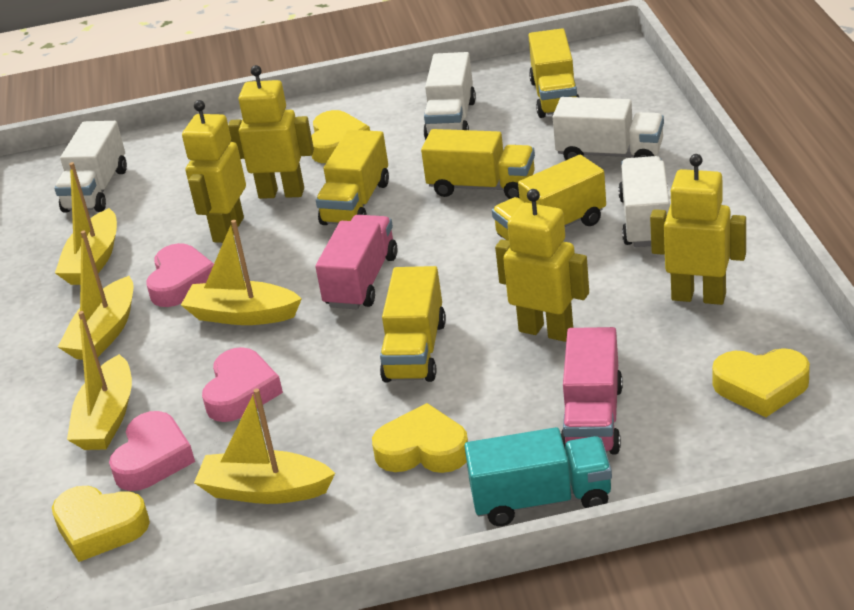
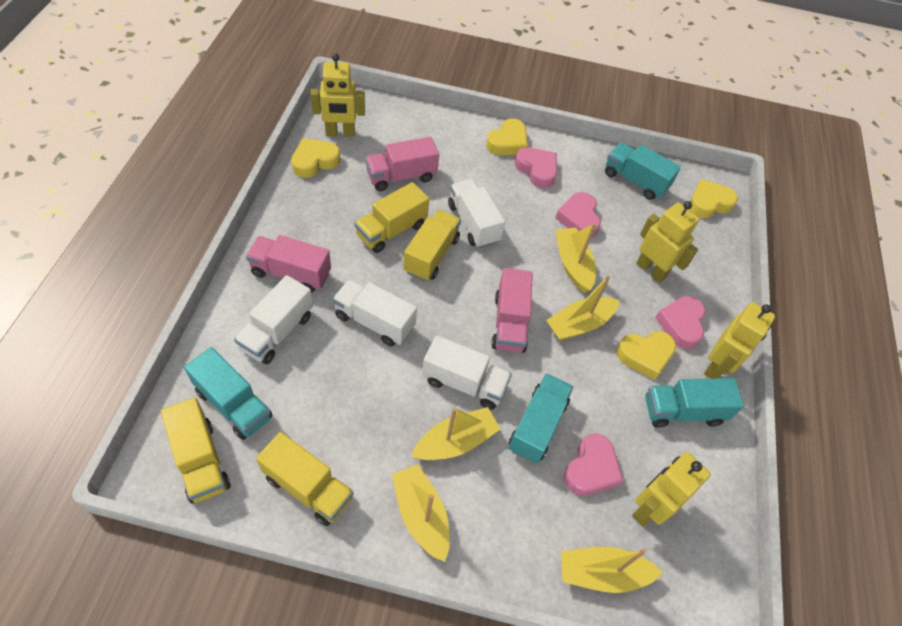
pink heart: 3 -> 4
pink truck: 2 -> 3
turquoise truck: 1 -> 4
yellow truck: 5 -> 4

